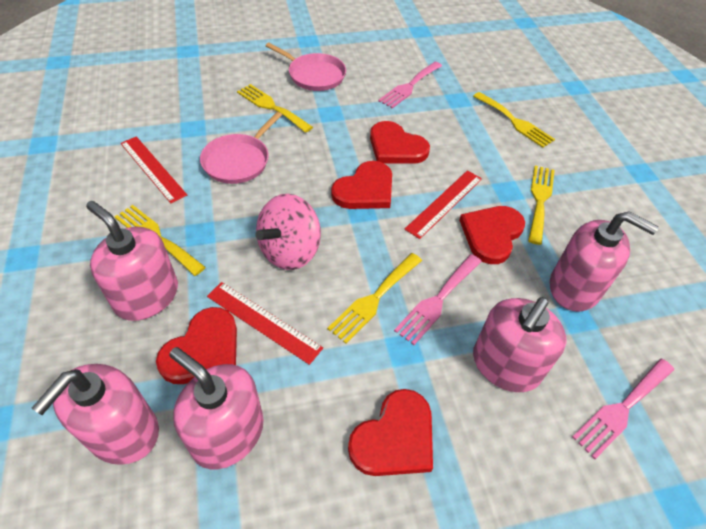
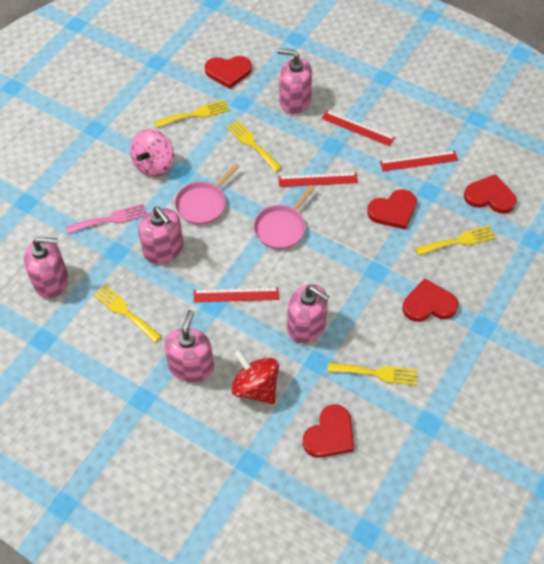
pink fork: 3 -> 1
red ruler: 3 -> 4
red spinning top: 0 -> 1

